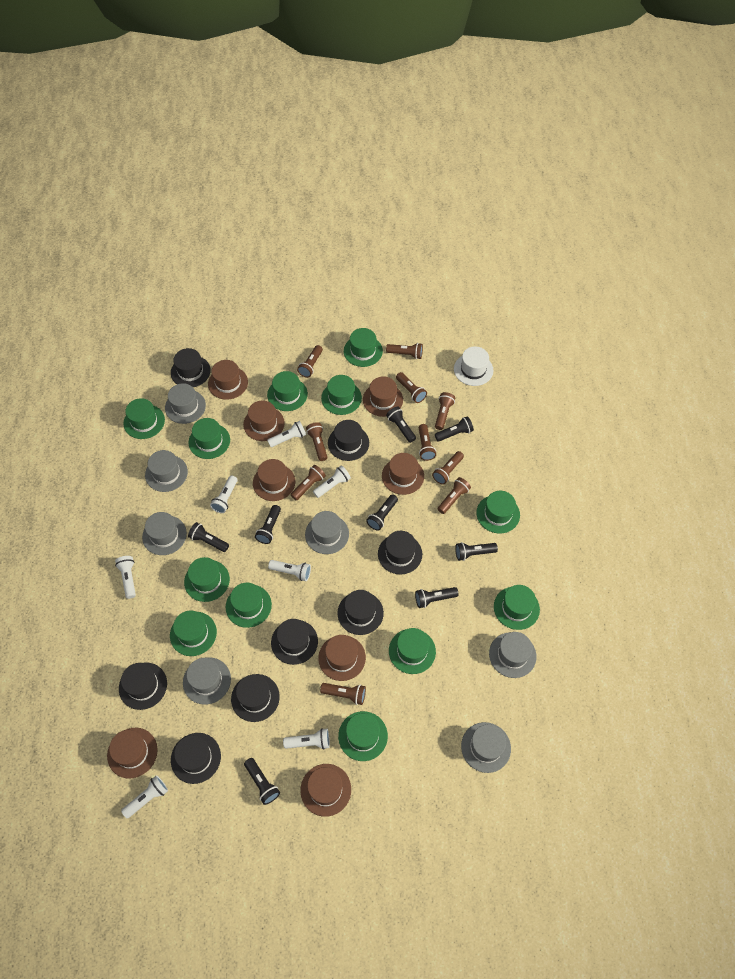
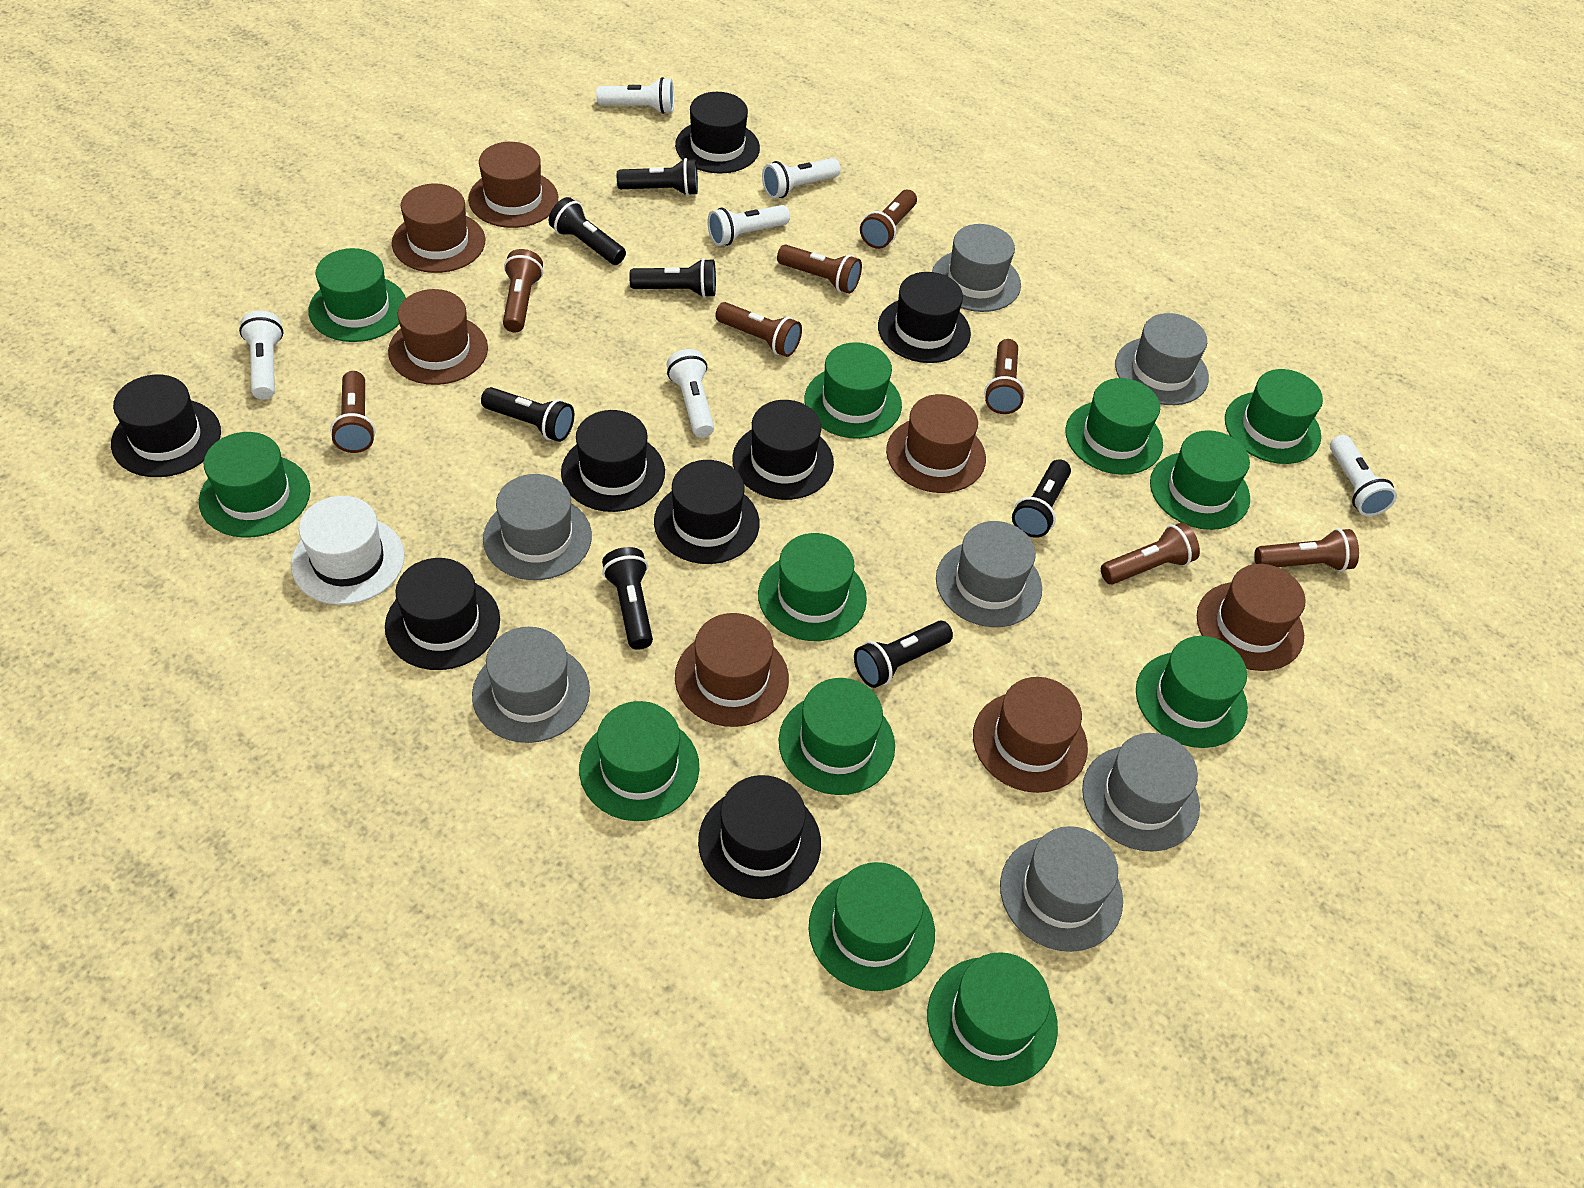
black flashlight: 8 -> 7
brown flashlight: 10 -> 8
brown hat: 8 -> 7
white flashlight: 7 -> 6

